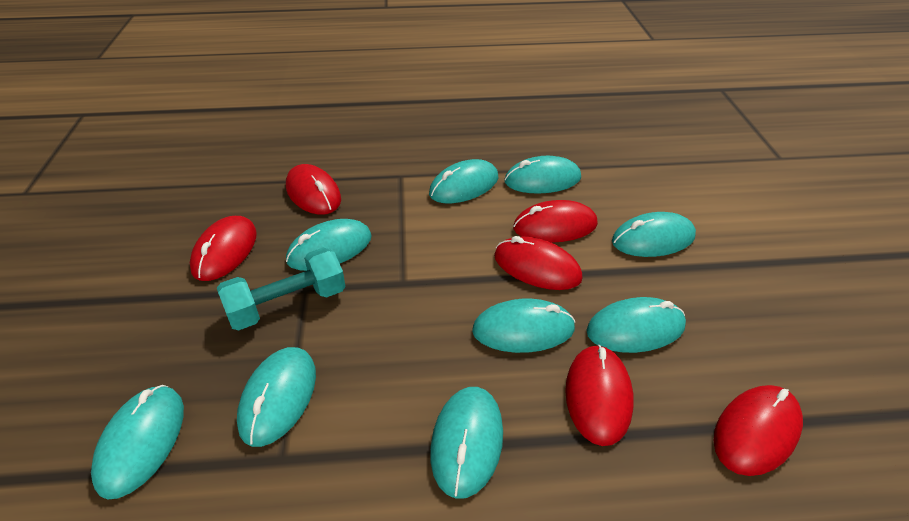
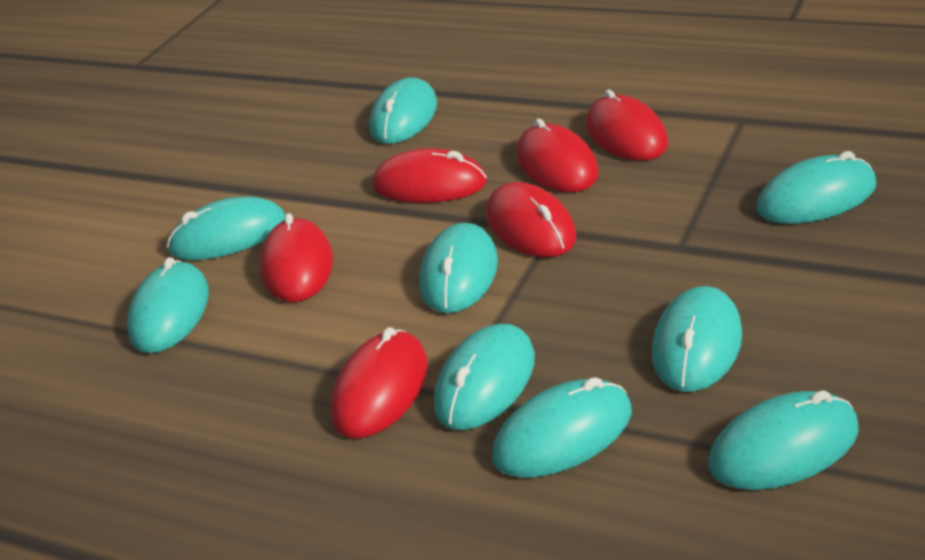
turquoise dumbbell: 1 -> 0

